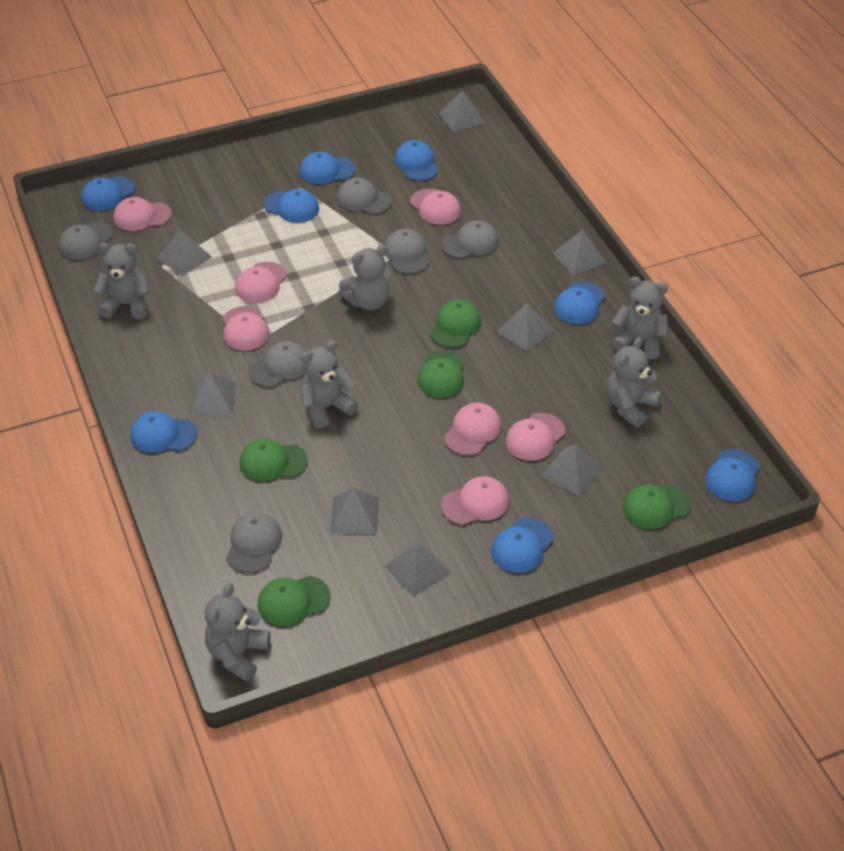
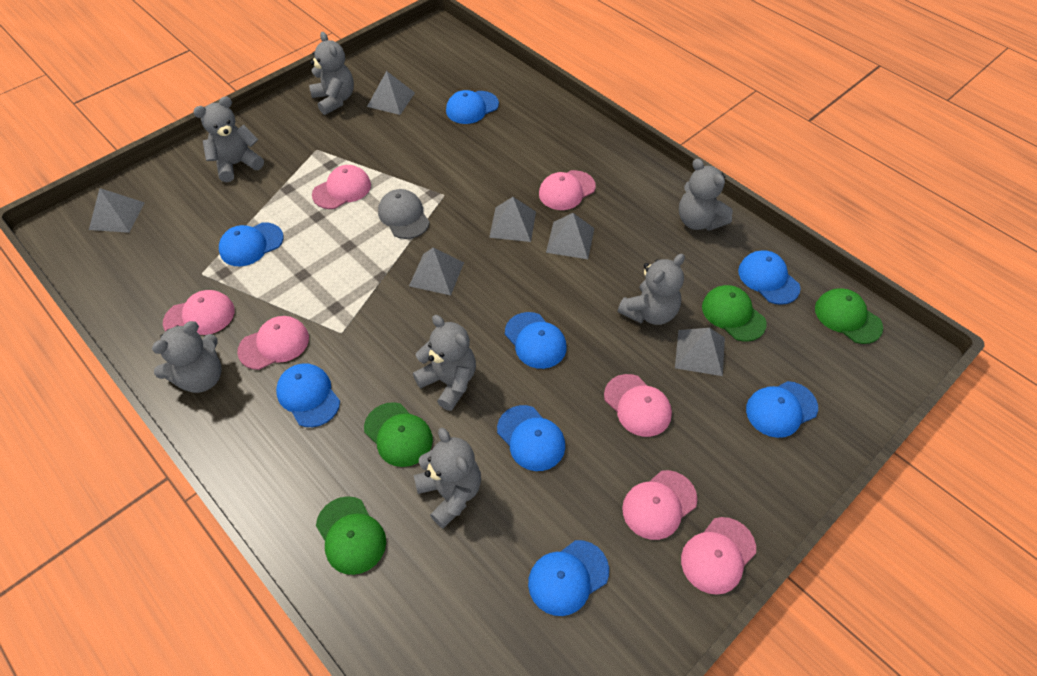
green cap: 5 -> 4
grey cap: 6 -> 1
grey pyramid: 8 -> 6
grey teddy bear: 6 -> 7

